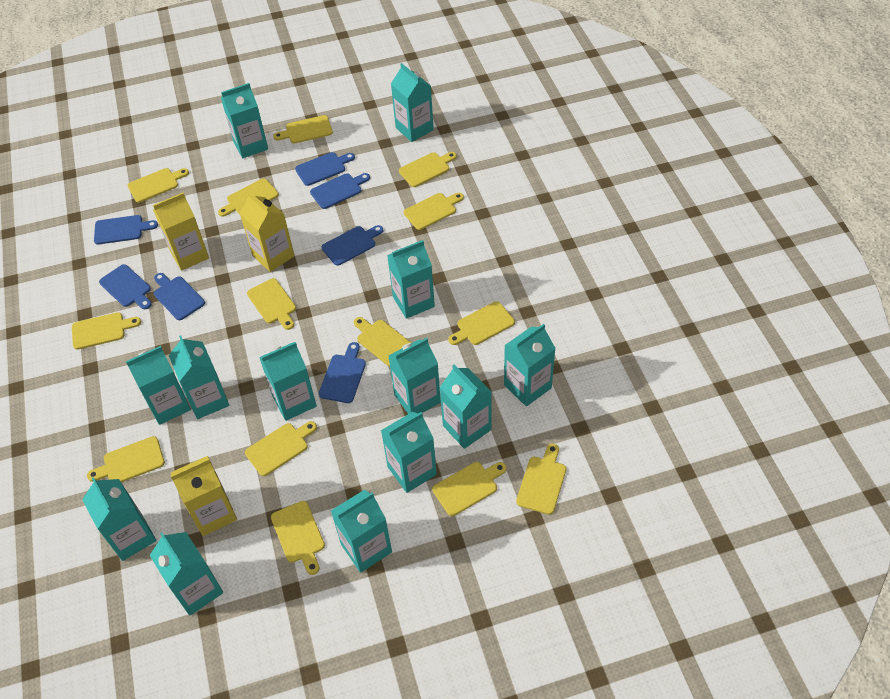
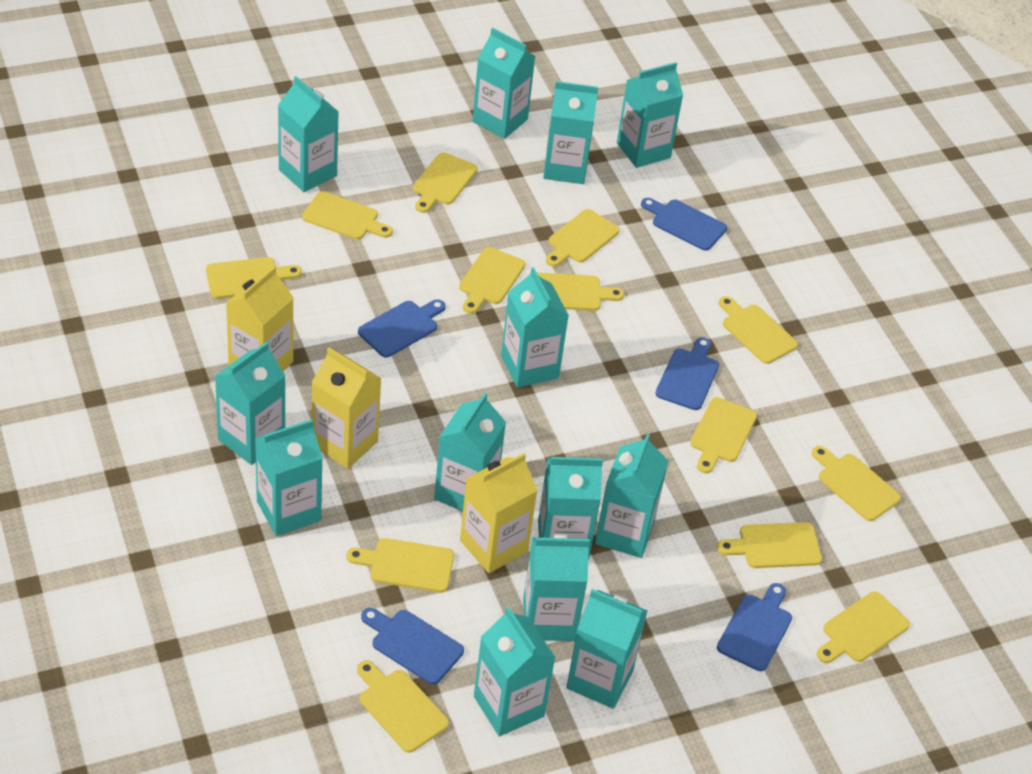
blue cutting board: 7 -> 5
yellow cutting board: 14 -> 13

